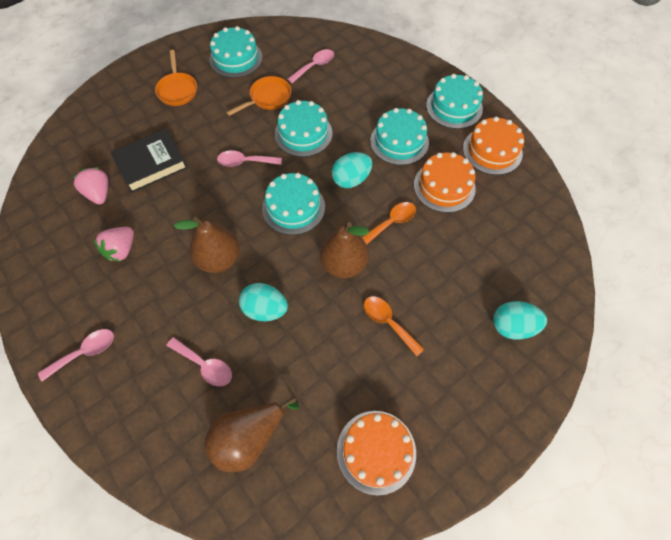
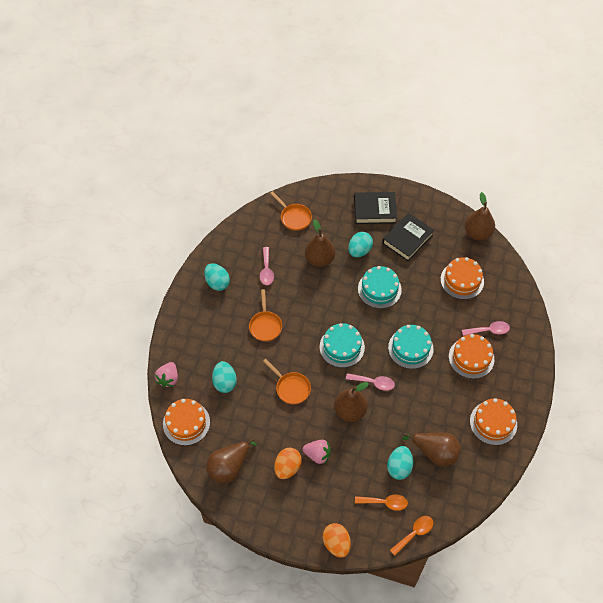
black book: 1 -> 2
brown pear: 3 -> 5
orange cake: 3 -> 4
orange egg: 0 -> 2
orange pan: 2 -> 3
pink spoon: 4 -> 3
turquoise cake: 5 -> 3
turquoise egg: 3 -> 4

